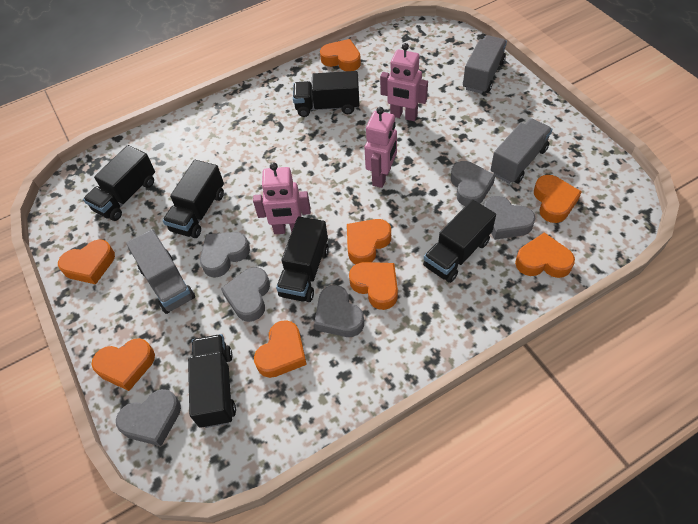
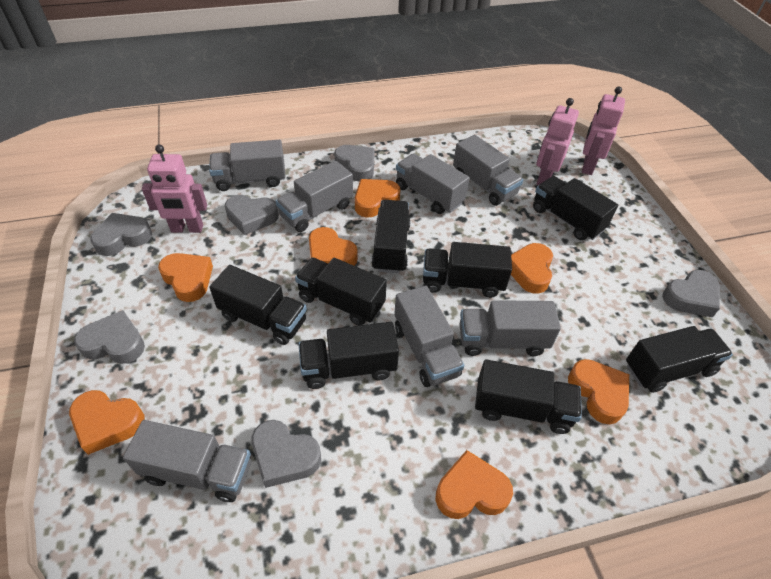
black truck: 6 -> 8
grey truck: 3 -> 7
orange heart: 8 -> 7

